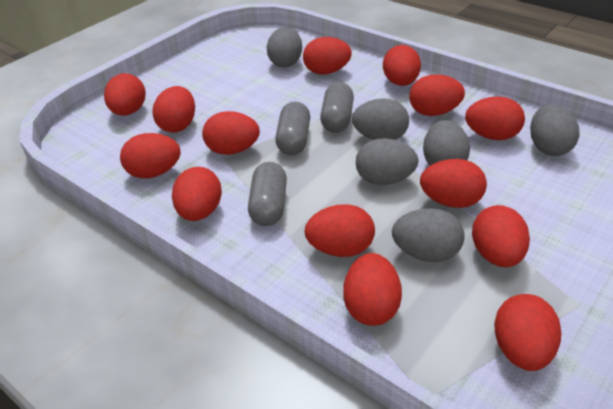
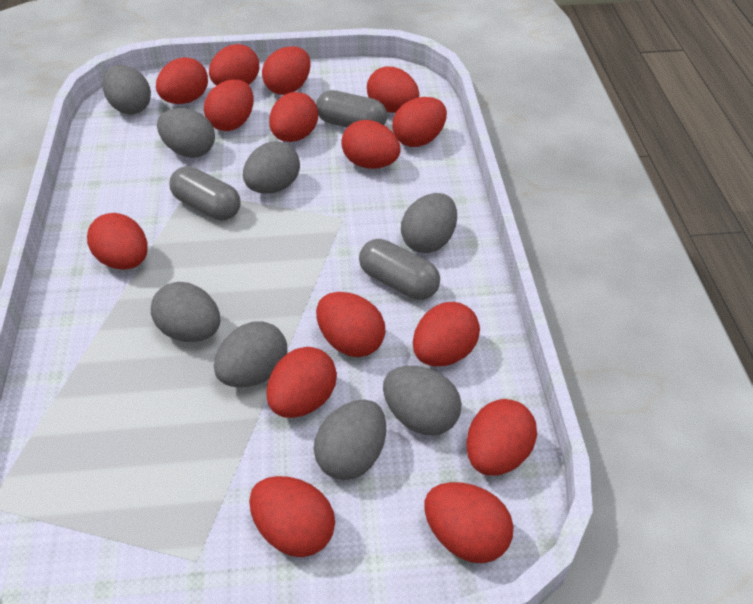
grey egg: 6 -> 8
red egg: 14 -> 15

